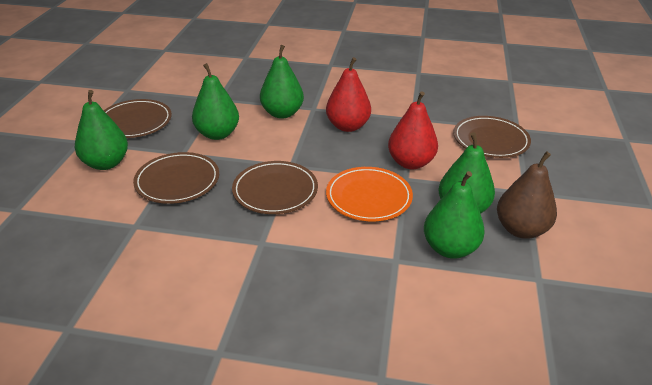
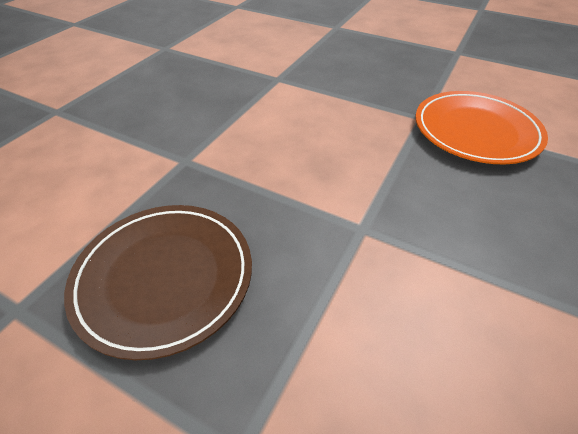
brown pear: 1 -> 0
brown plate: 4 -> 1
green pear: 5 -> 0
red pear: 2 -> 0

